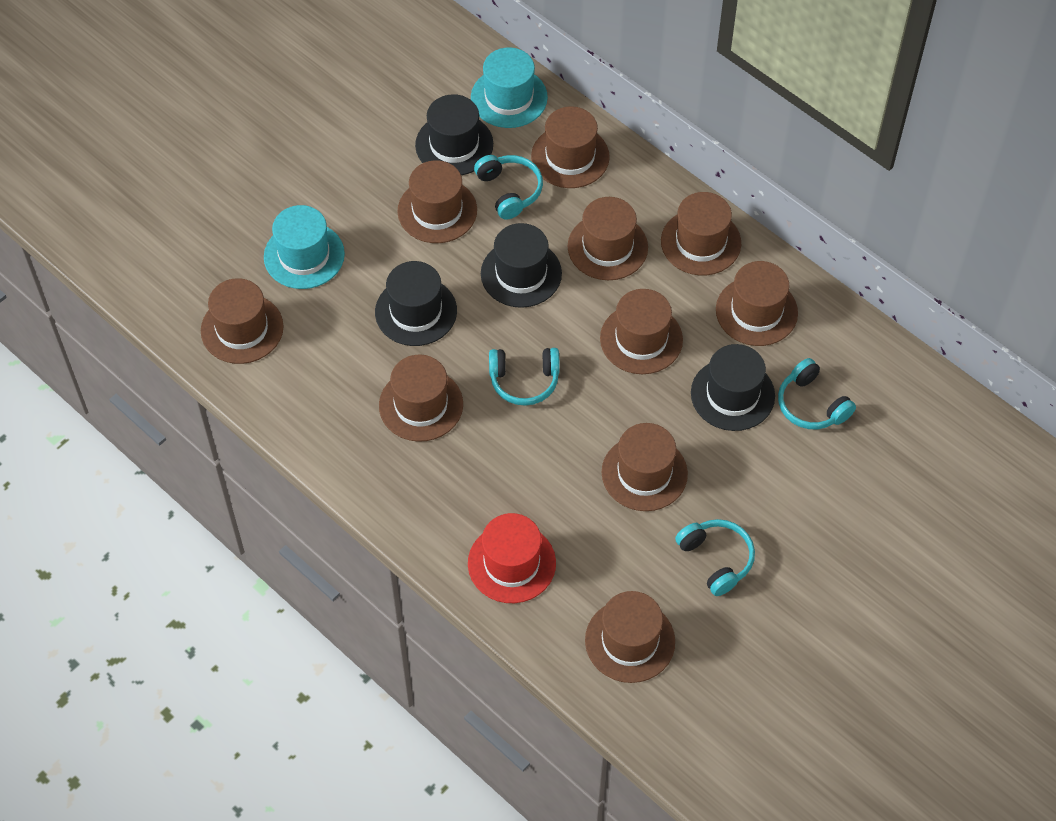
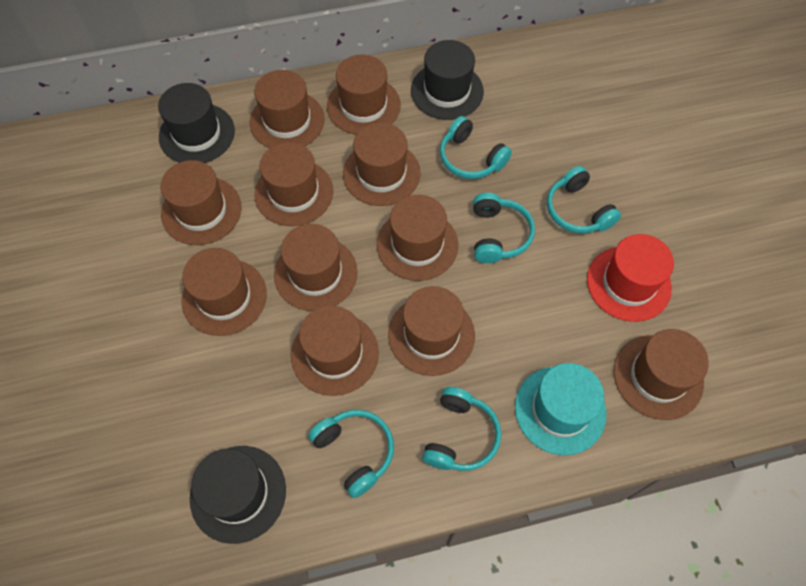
black hat: 4 -> 3
brown hat: 10 -> 11
turquoise hat: 2 -> 1
turquoise headphones: 4 -> 5

